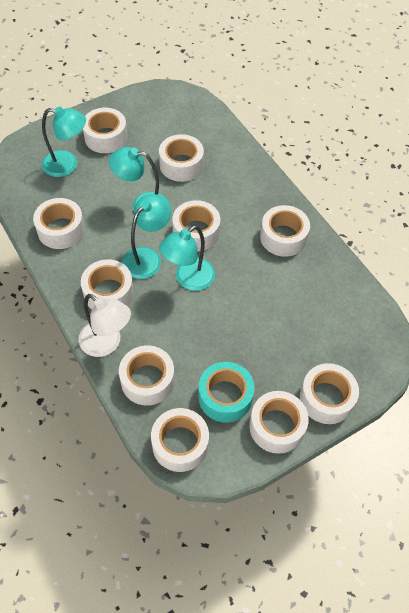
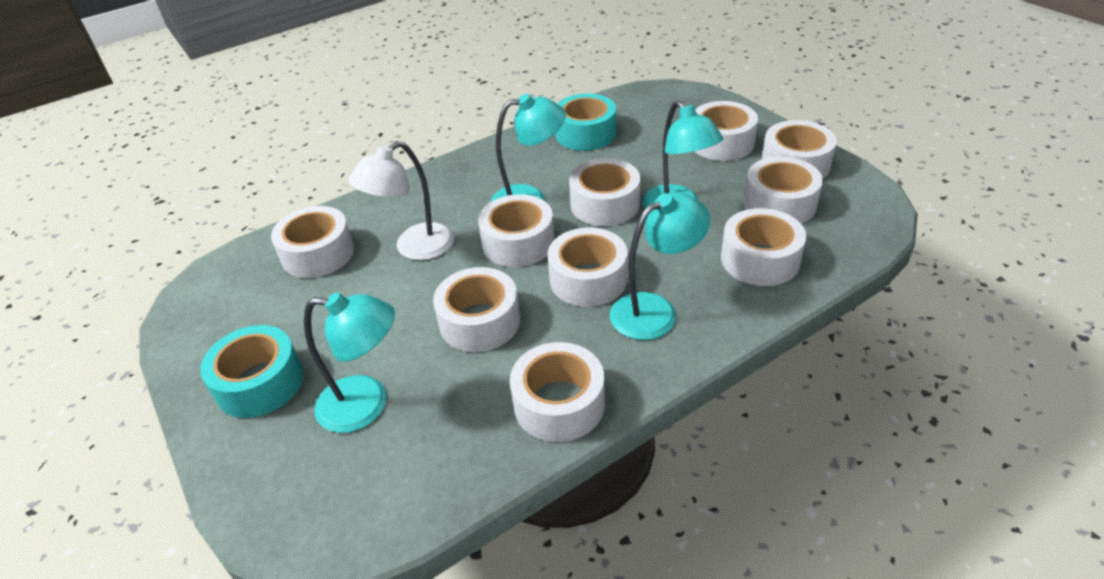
turquoise tape: 1 -> 2

